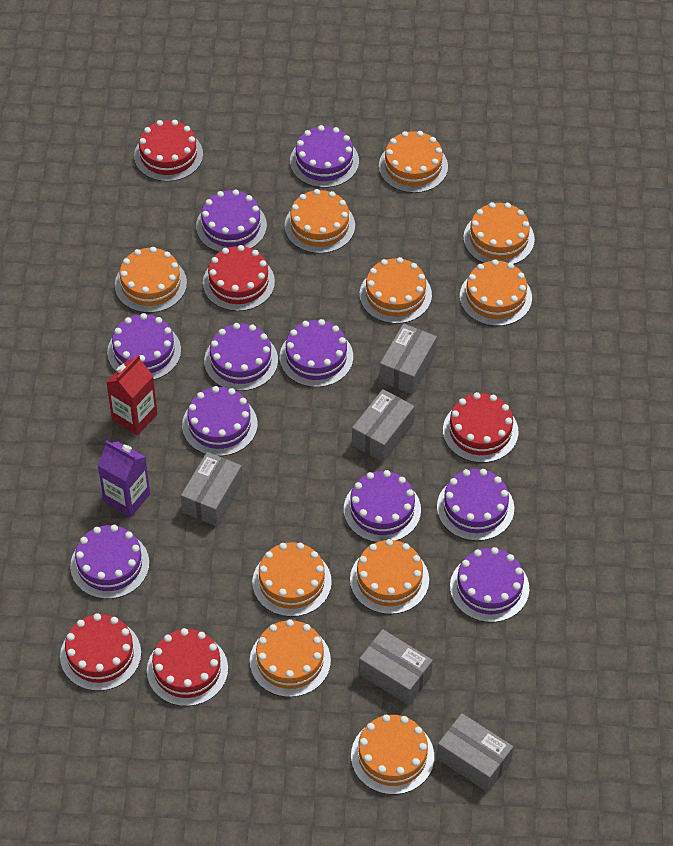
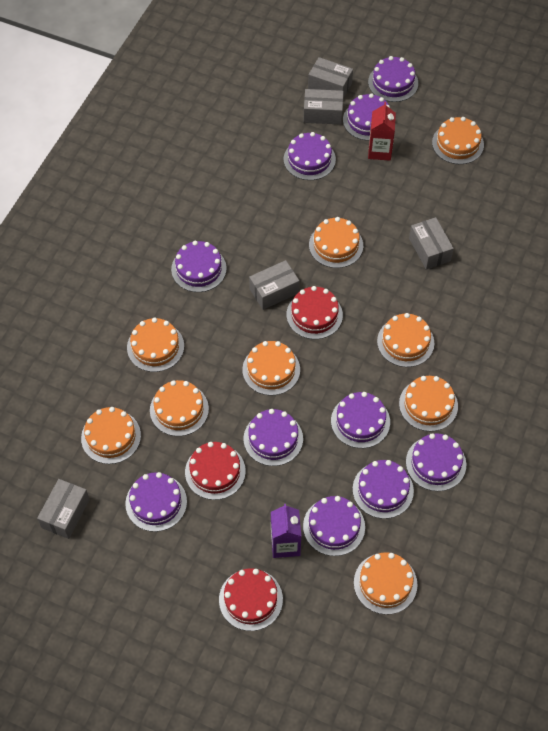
orange cake: 10 -> 9
red cake: 5 -> 3

